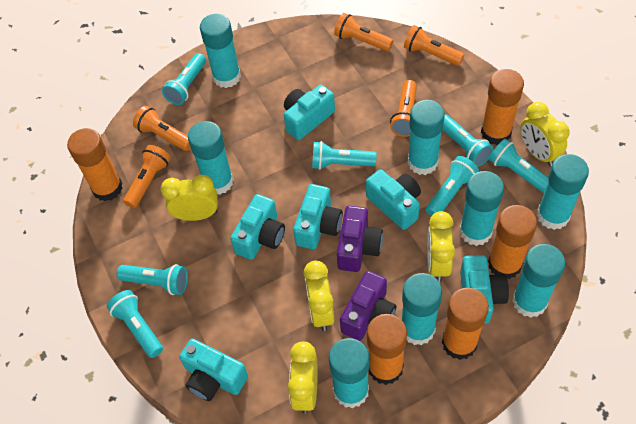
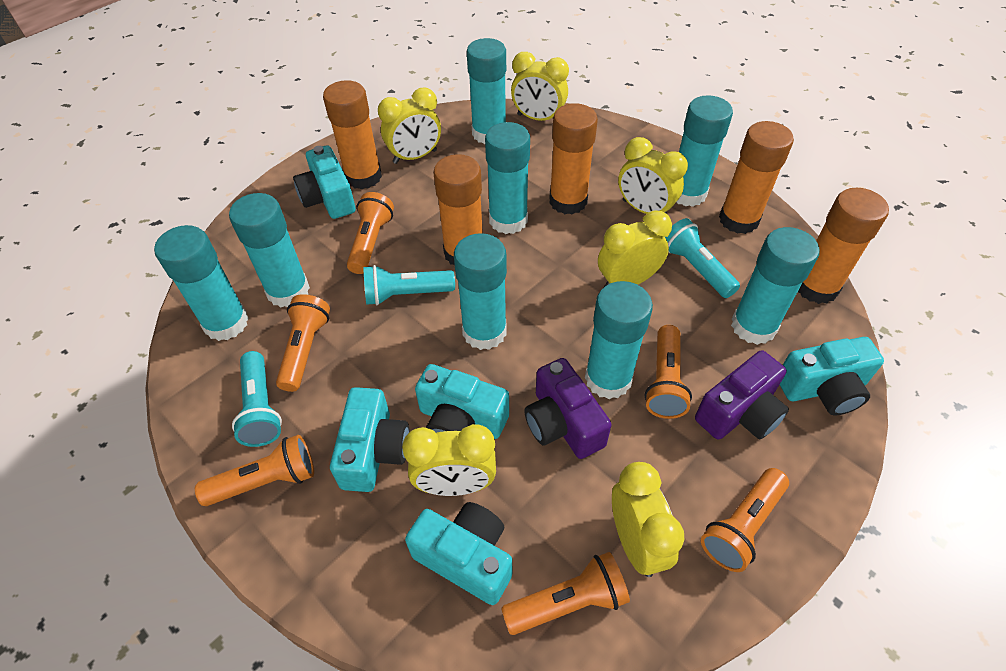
orange flashlight: 5 -> 6
turquoise camera: 6 -> 5
turquoise flashlight: 7 -> 3
yellow clock: 5 -> 6

